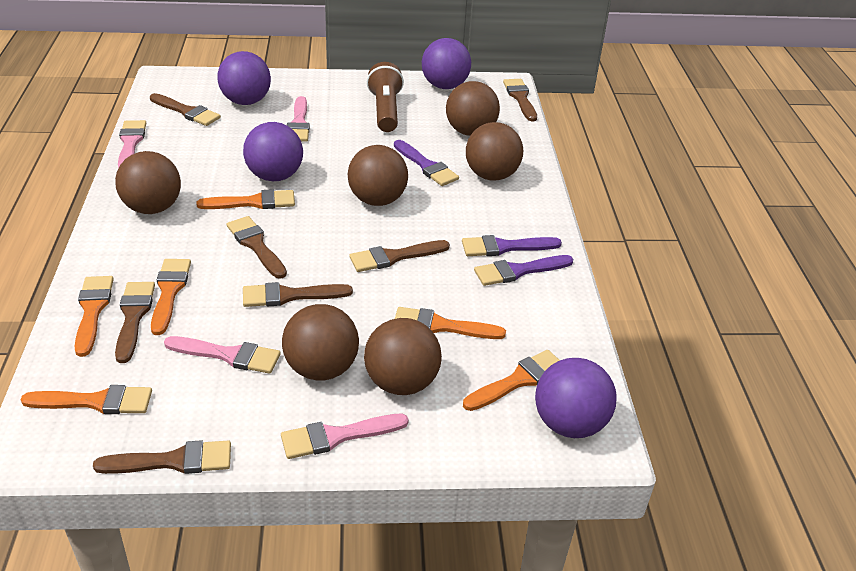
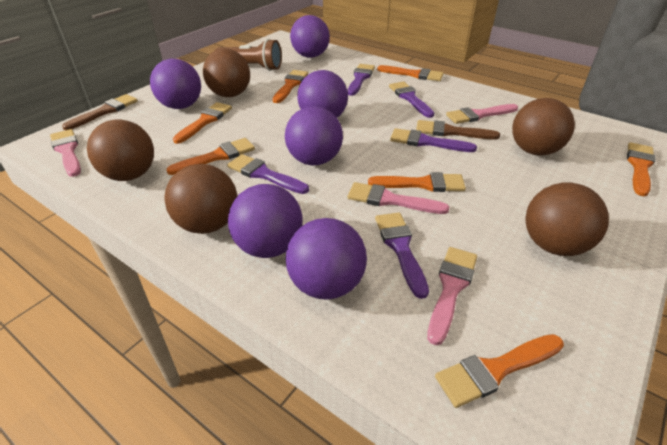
brown ball: 6 -> 5
brown brush: 7 -> 2
orange brush: 6 -> 7
purple ball: 4 -> 6
purple brush: 3 -> 5

